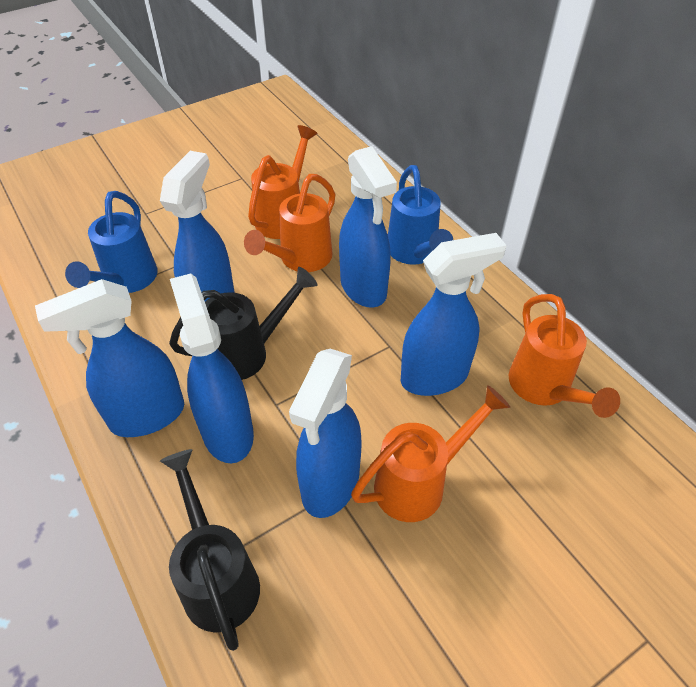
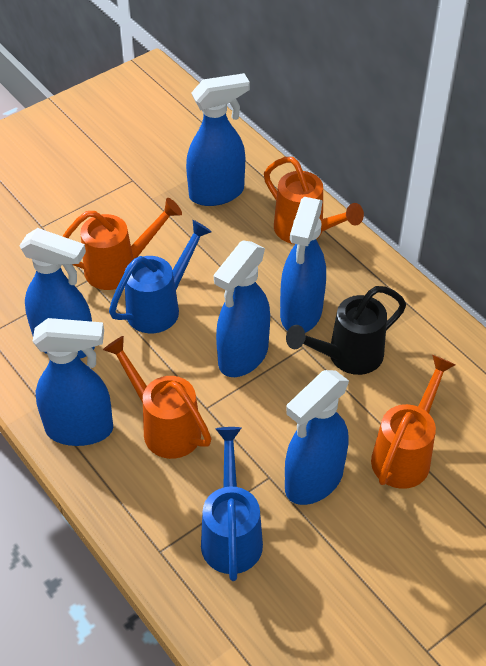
black watering can: 2 -> 1

